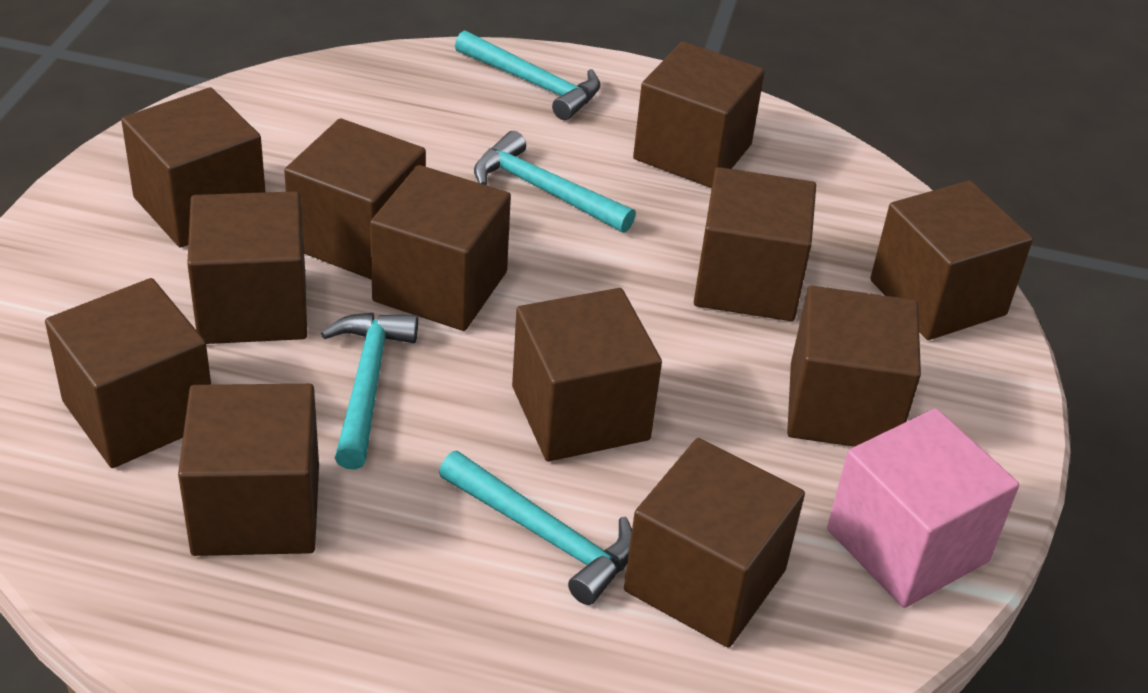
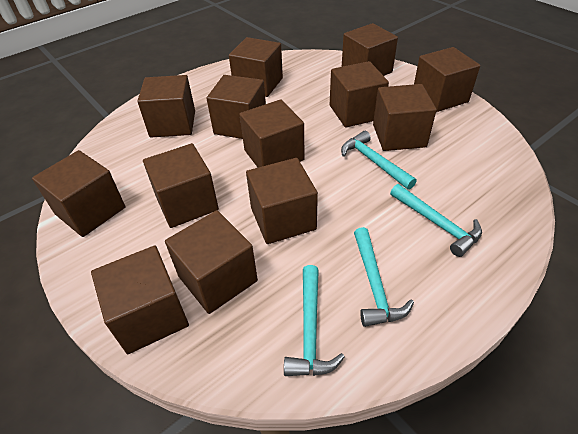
brown cube: 12 -> 13
pink cube: 1 -> 0

